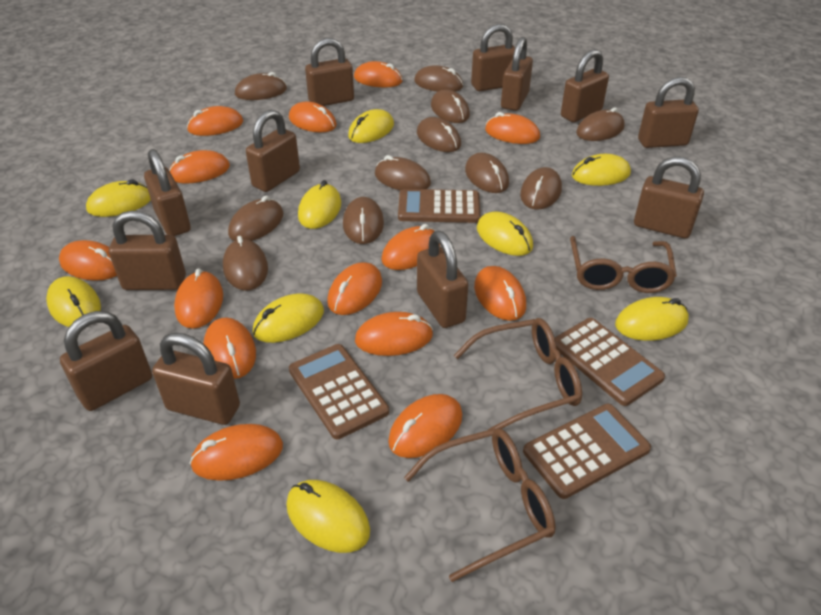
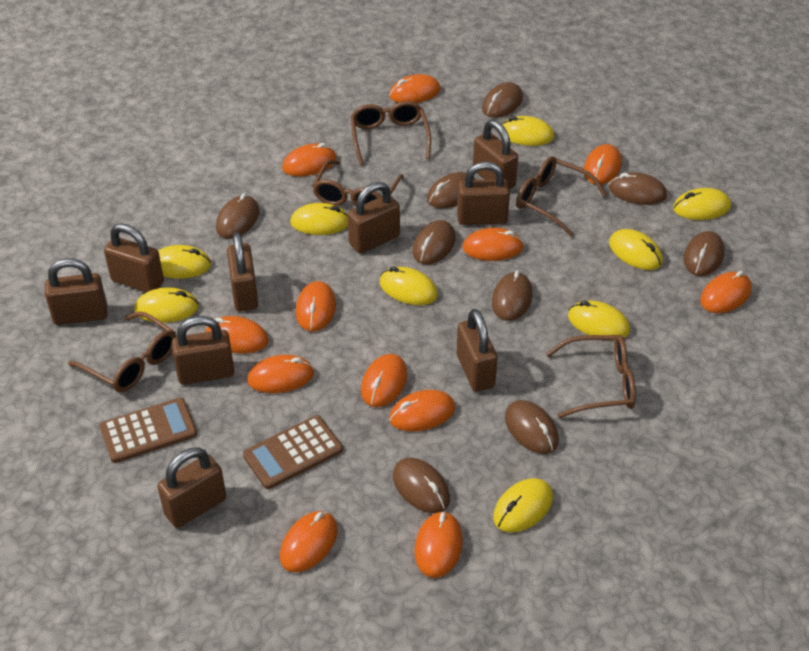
brown calculator: 4 -> 2
brown glasses: 3 -> 5
brown mouse: 11 -> 9
brown padlock: 12 -> 9
orange mouse: 14 -> 12

